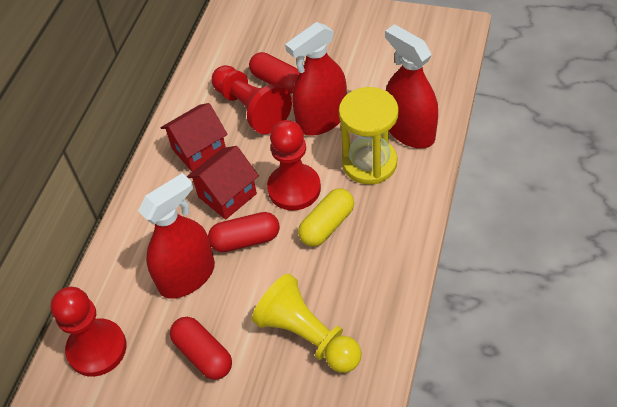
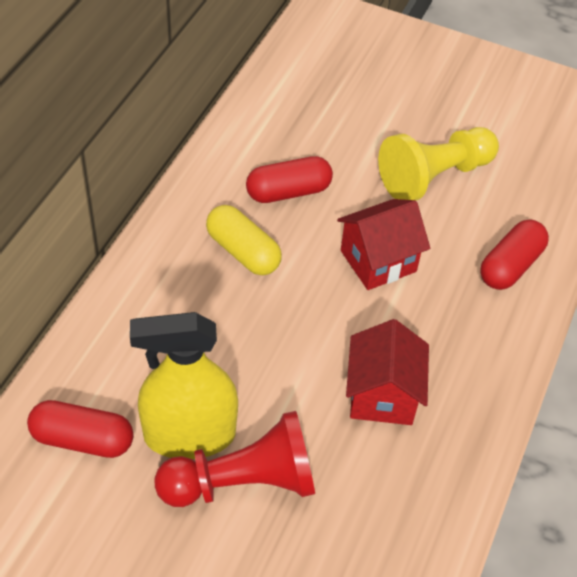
red pawn: 3 -> 1
red spray bottle: 3 -> 0
yellow hourglass: 1 -> 0
yellow spray bottle: 0 -> 1

